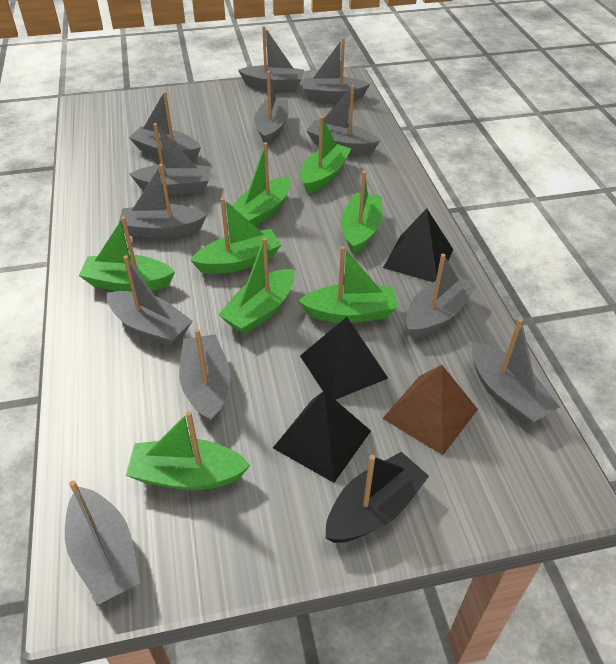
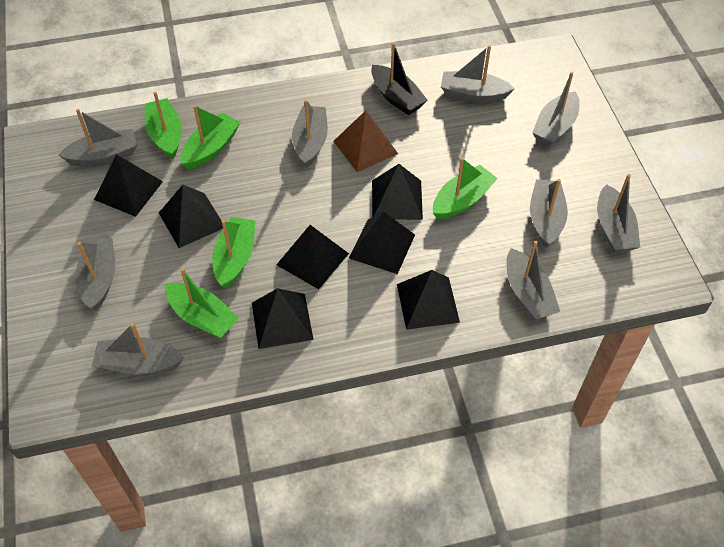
black pyramid: 3 -> 7
green boat: 8 -> 5
grey boat: 12 -> 9

